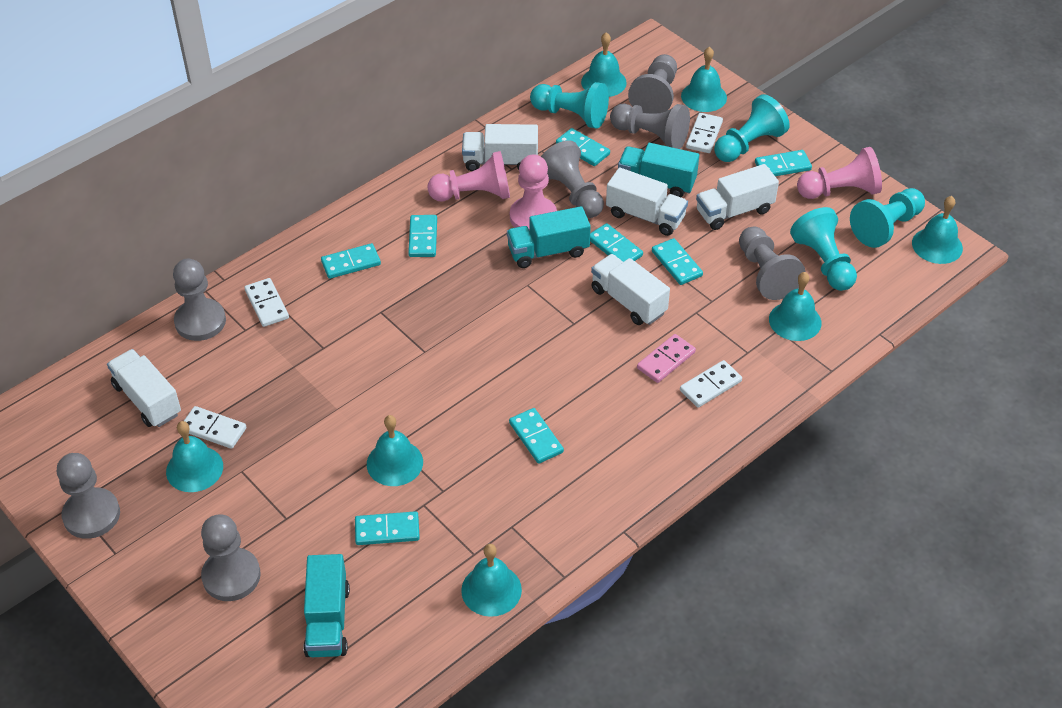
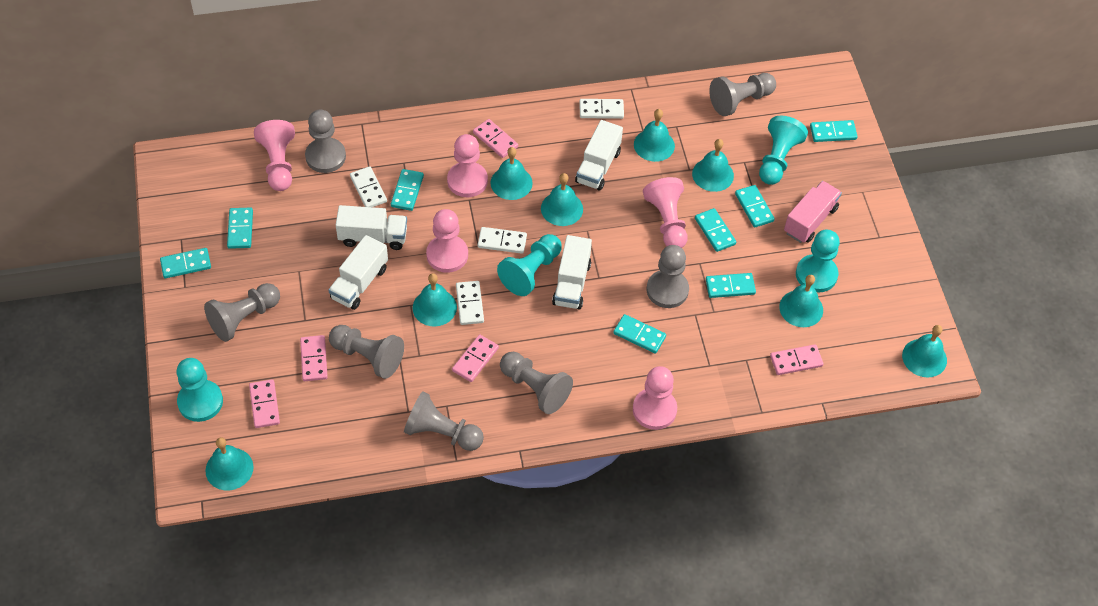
pink domino: 1 -> 5
pink pawn: 3 -> 5
pink truck: 0 -> 1
turquoise bell: 7 -> 8
turquoise truck: 3 -> 0
white truck: 5 -> 4

